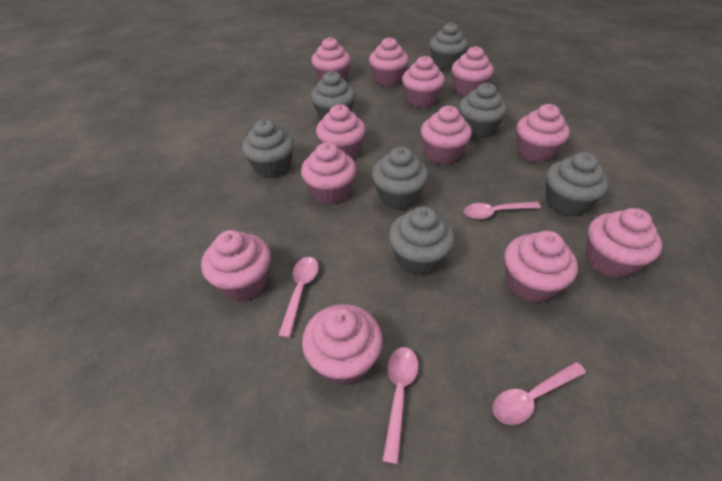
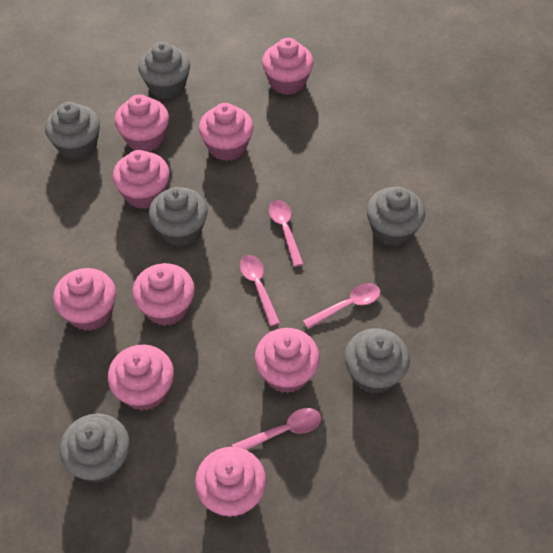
grey cupcake: 7 -> 6
pink cupcake: 12 -> 9

